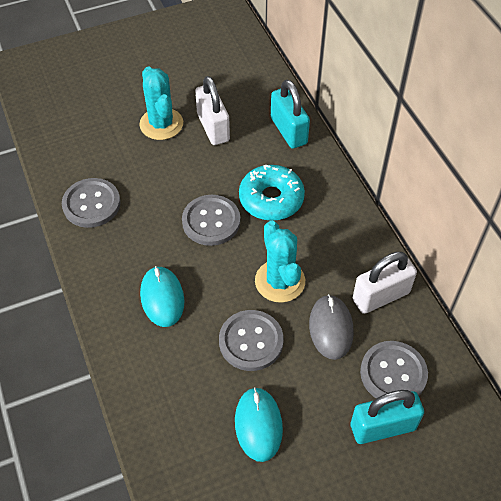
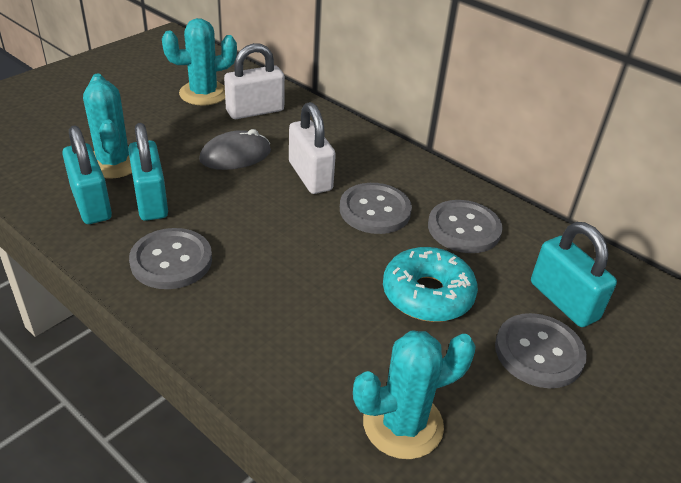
turquoise cactus: 2 -> 3
turquoise mouse: 2 -> 0
turquoise padlock: 2 -> 3

